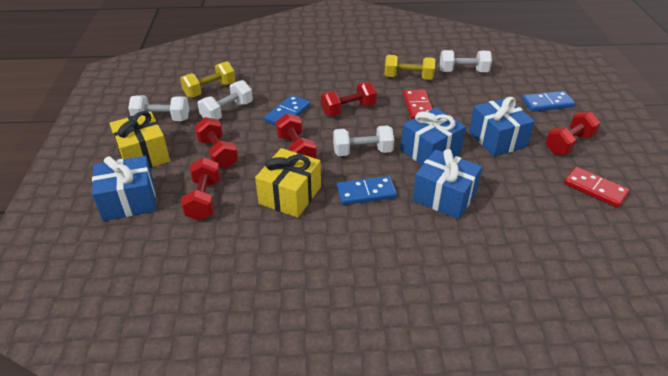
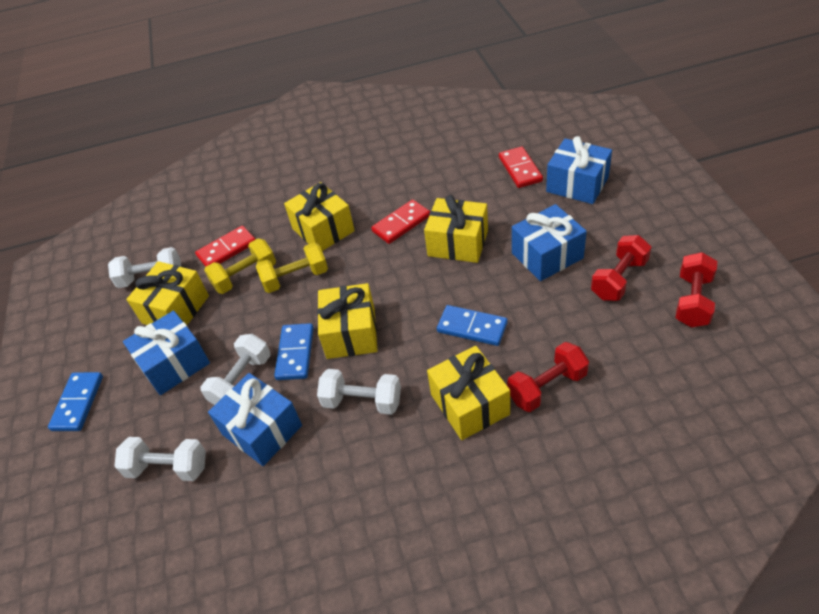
red domino: 2 -> 3
red dumbbell: 5 -> 3
yellow gift: 2 -> 5

